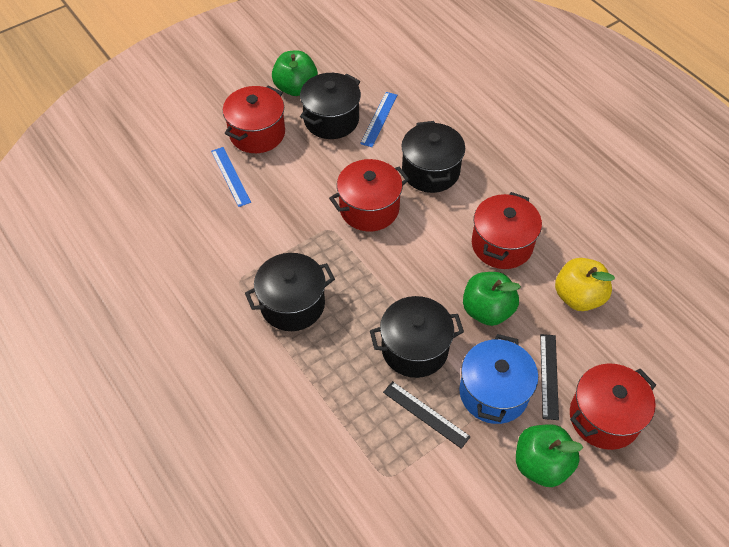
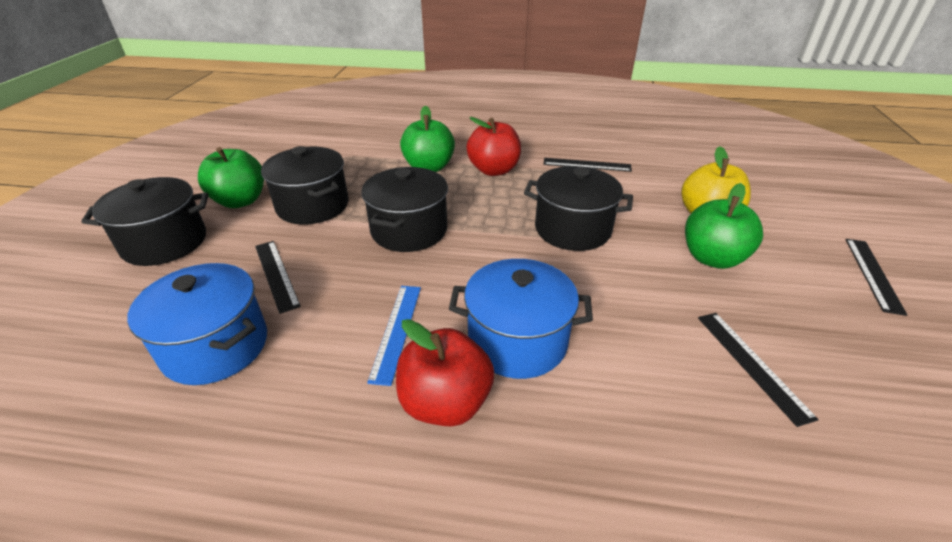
black ruler: 2 -> 4
blue pot: 1 -> 2
blue ruler: 2 -> 1
red apple: 0 -> 2
red pot: 4 -> 0

